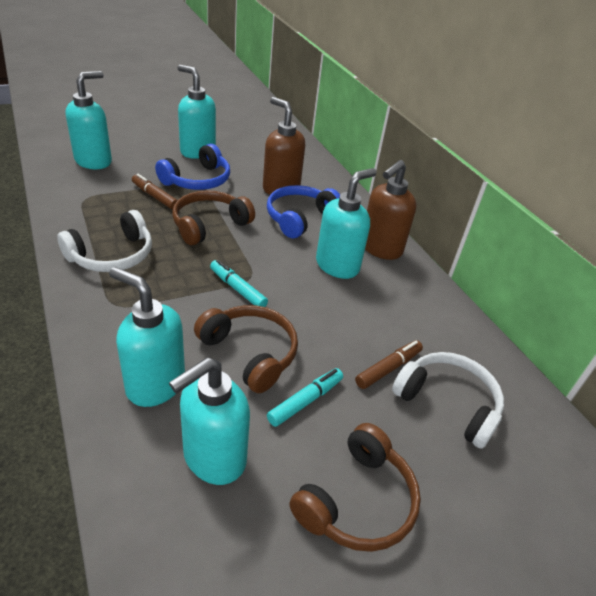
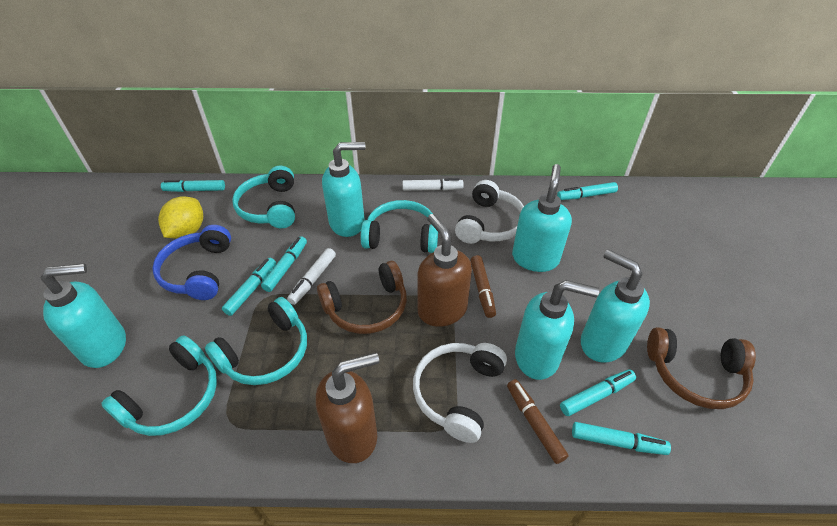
blue headphones: 2 -> 1
brown headphones: 3 -> 2
turquoise headphones: 0 -> 4
turquoise marker: 2 -> 6
white marker: 0 -> 2
yellow lemon: 0 -> 1

